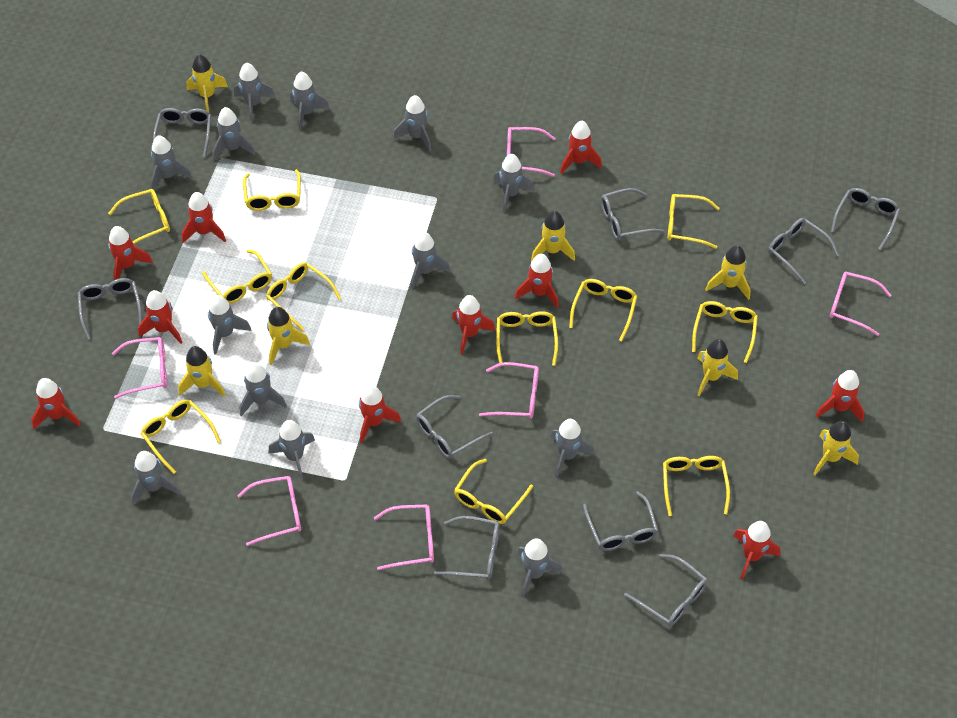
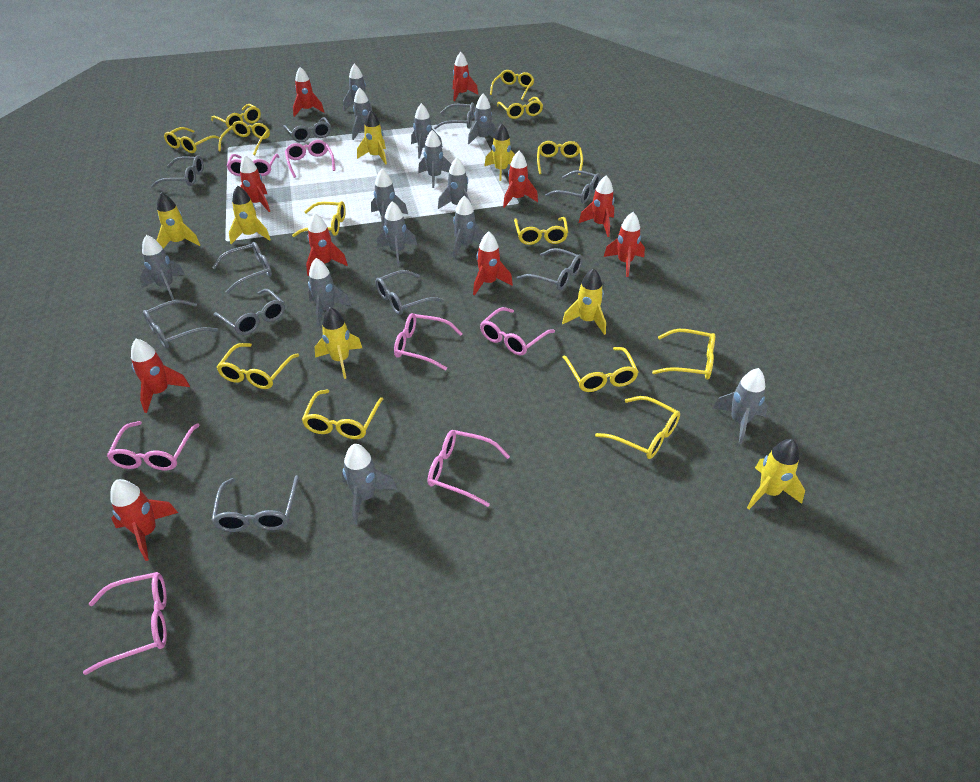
grey glasses: 9 -> 10
pink glasses: 6 -> 7
yellow glasses: 11 -> 13

